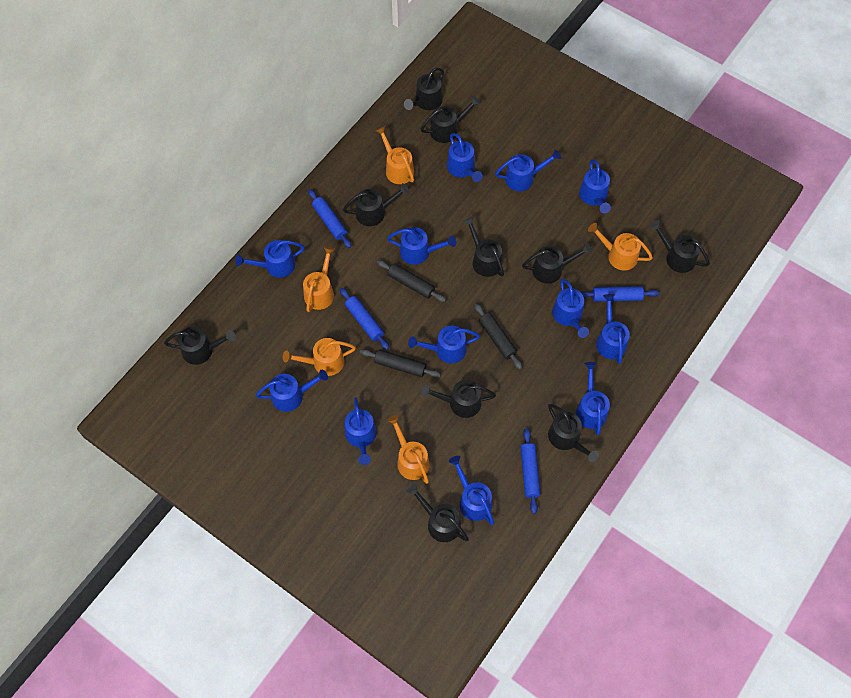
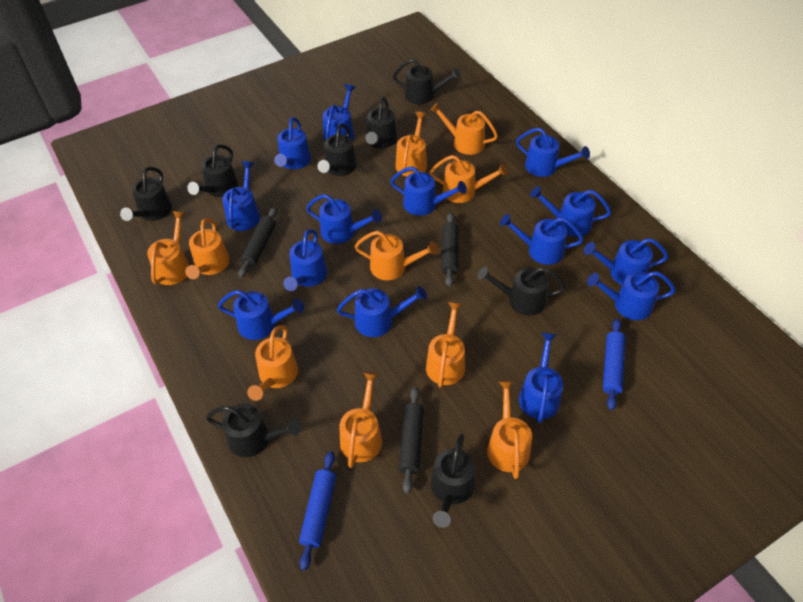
black watering can: 10 -> 8
blue rolling pin: 4 -> 2
blue watering can: 12 -> 14
orange watering can: 5 -> 10

